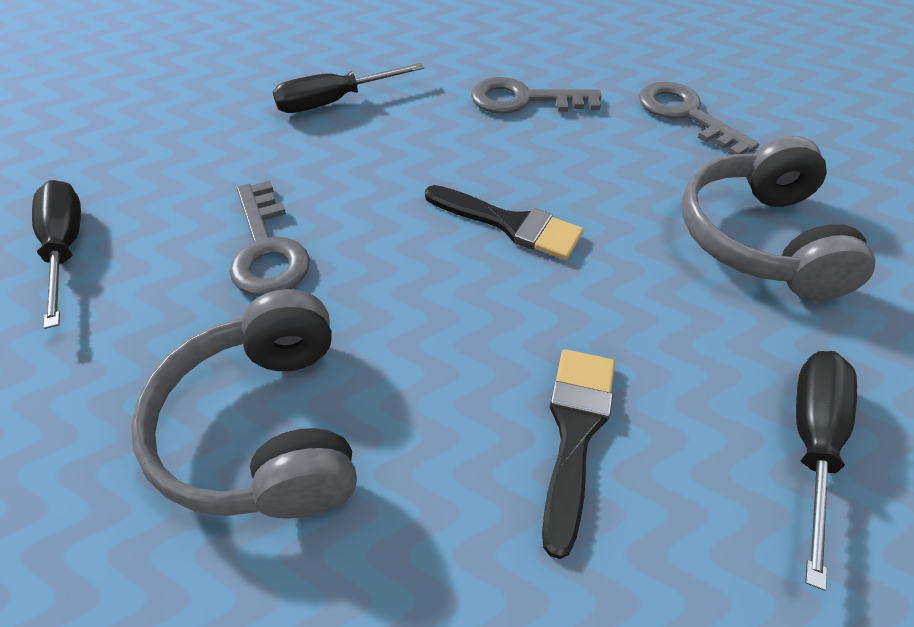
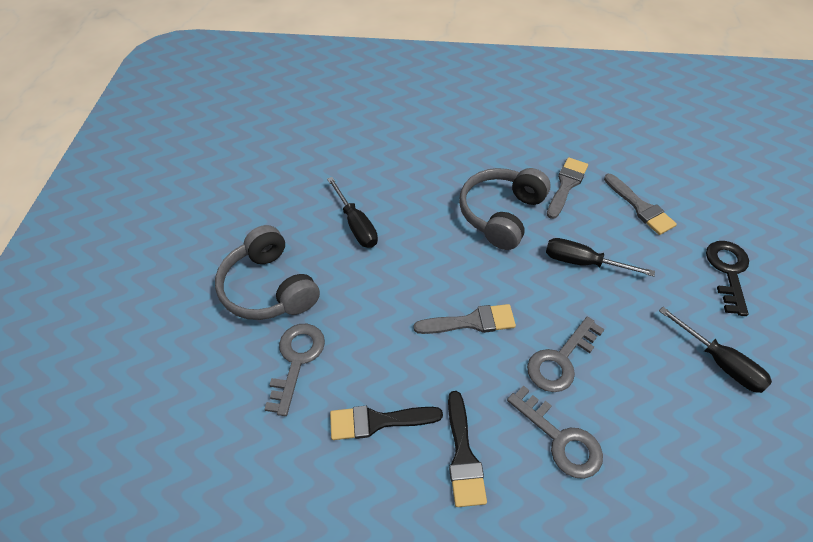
black key: 0 -> 1
grey brush: 0 -> 3

